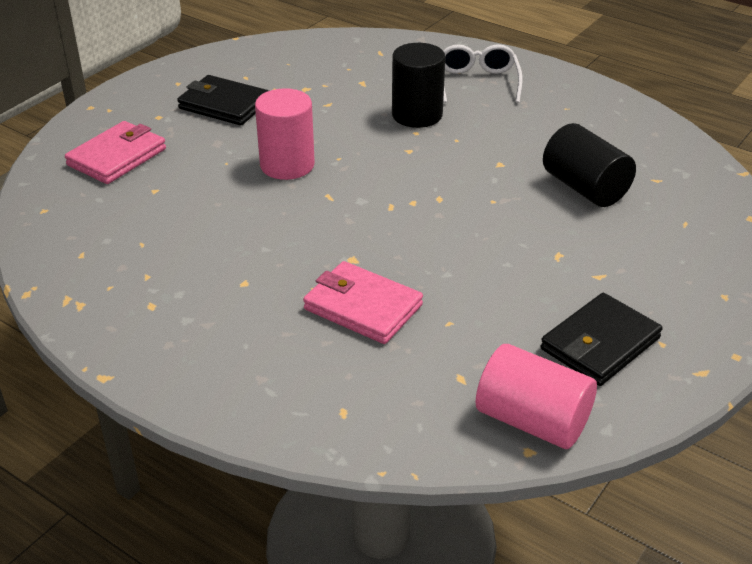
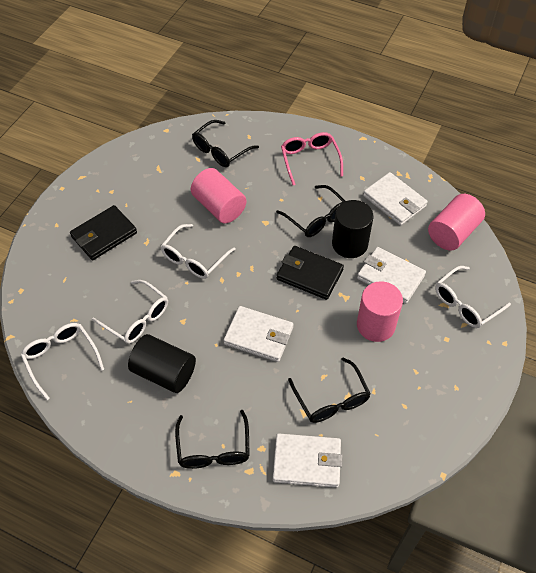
black glasses: 0 -> 4
pink cylinder: 2 -> 3
pink glasses: 0 -> 1
pink wallet: 2 -> 0
white glasses: 1 -> 4
white wallet: 0 -> 4

